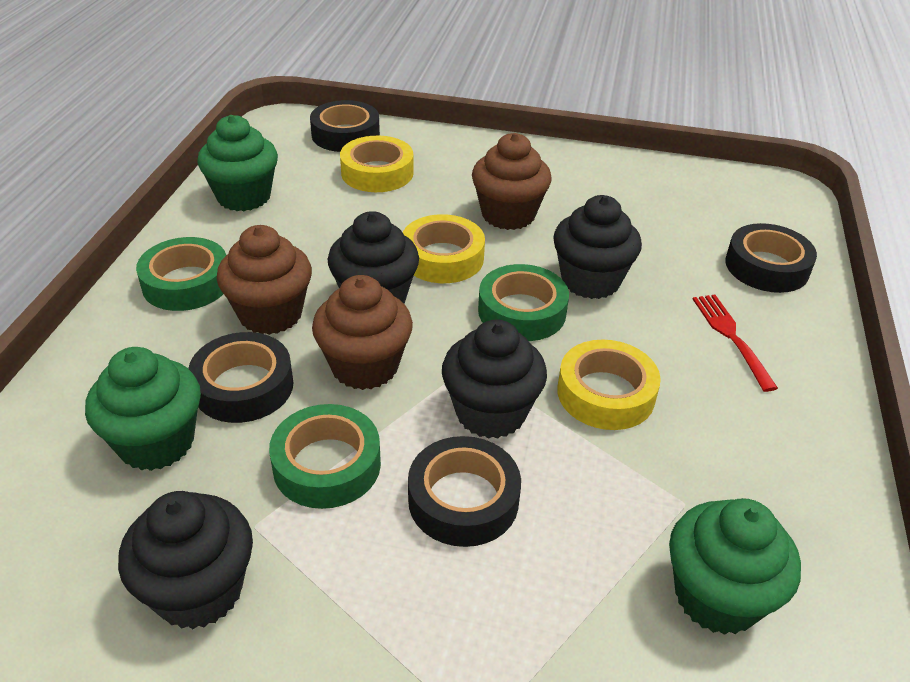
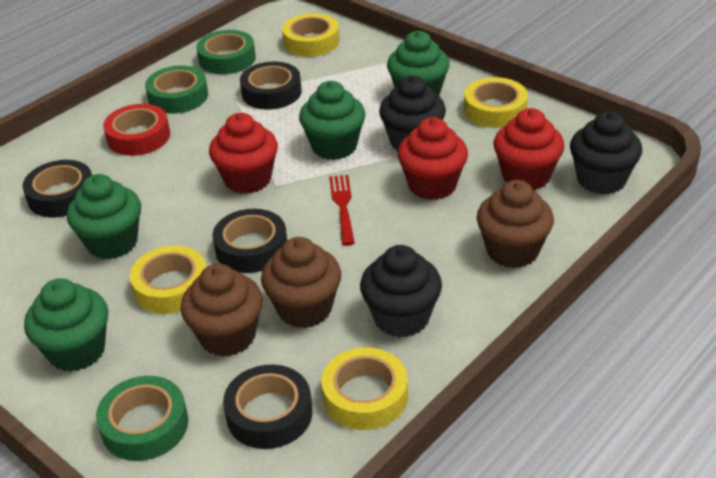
black cupcake: 4 -> 3
green cupcake: 3 -> 4
red cupcake: 0 -> 3
red tape: 0 -> 1
yellow tape: 3 -> 4

